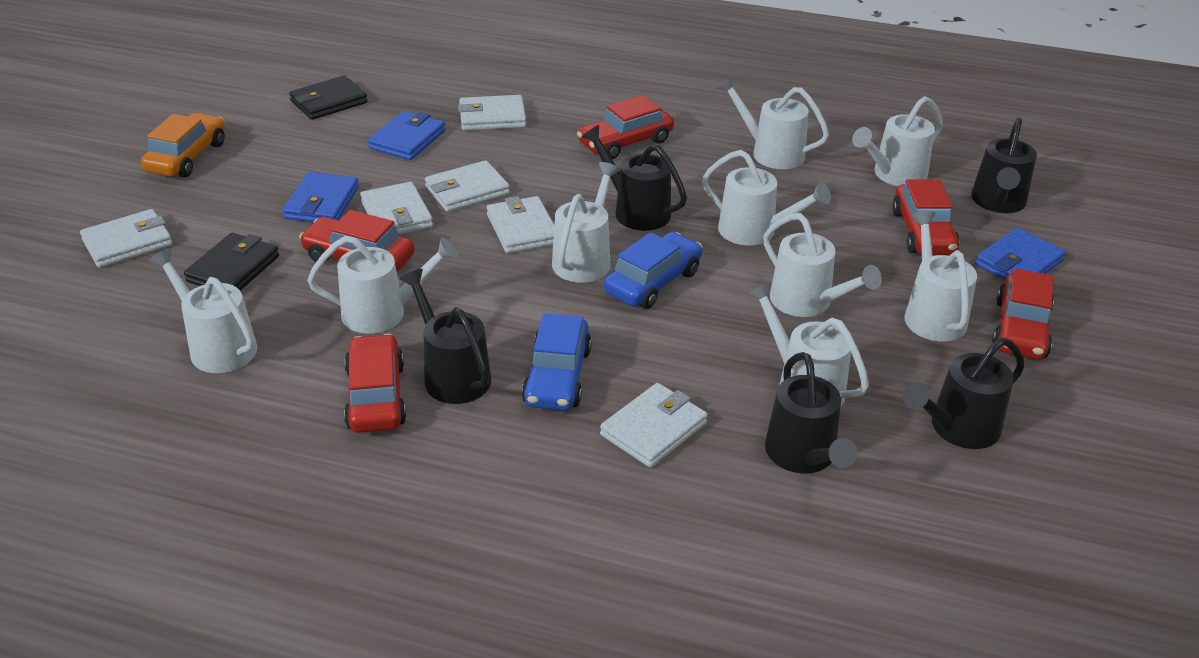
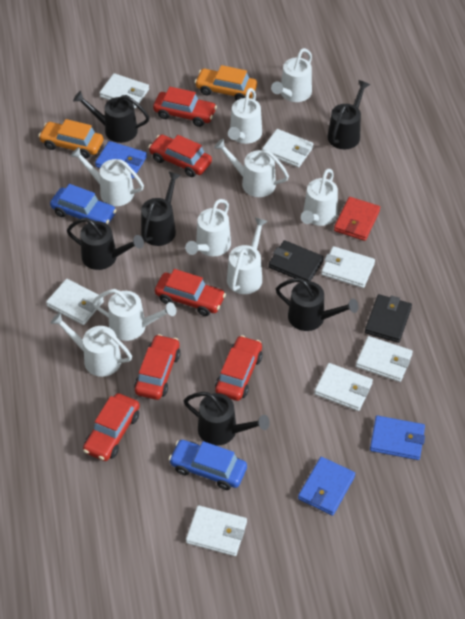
black watering can: 5 -> 6
orange car: 1 -> 2
red car: 5 -> 6
red wallet: 0 -> 1
white wallet: 6 -> 7

